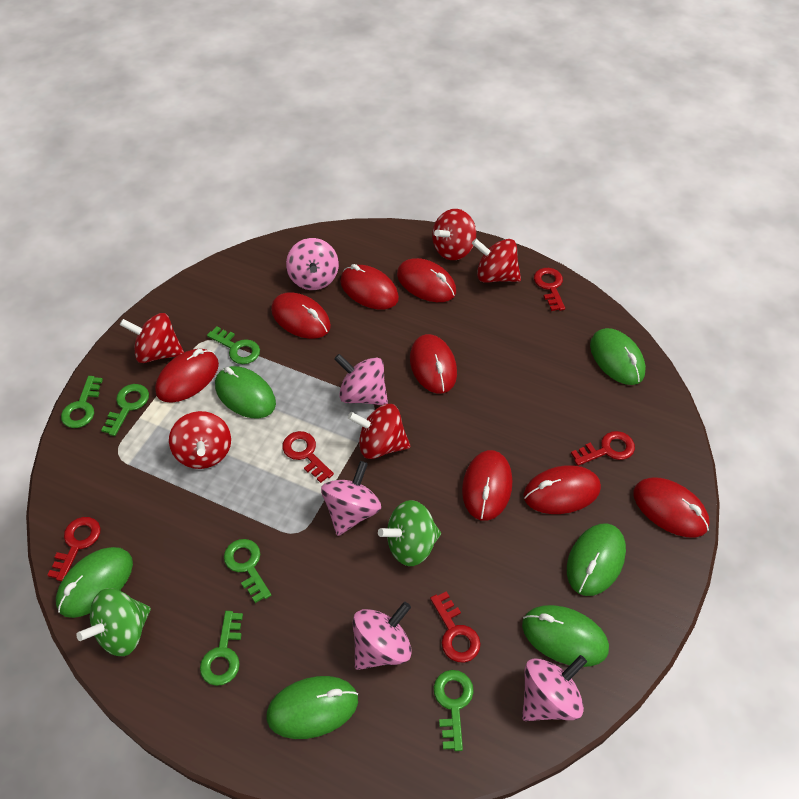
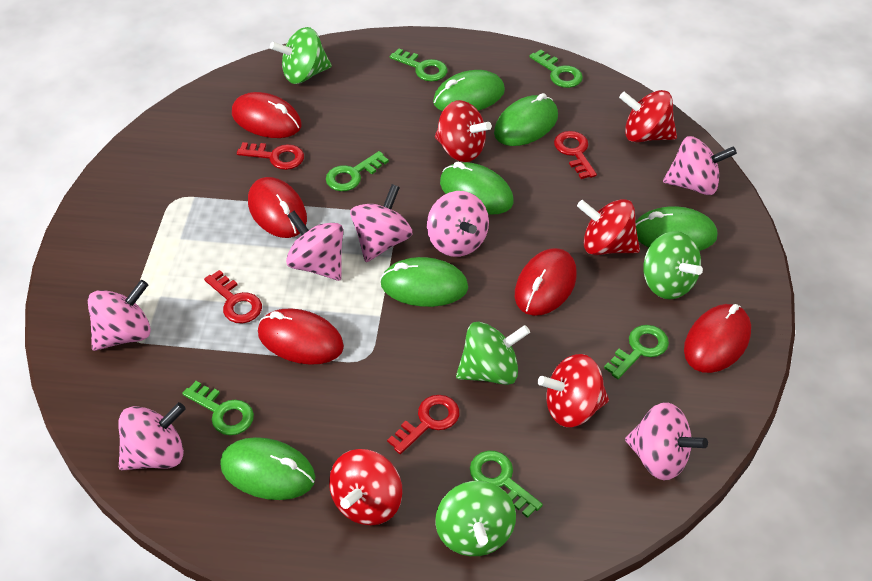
green spinning top: 2 -> 4
pink spinning top: 5 -> 7
red key: 5 -> 4
red mouse: 8 -> 5

